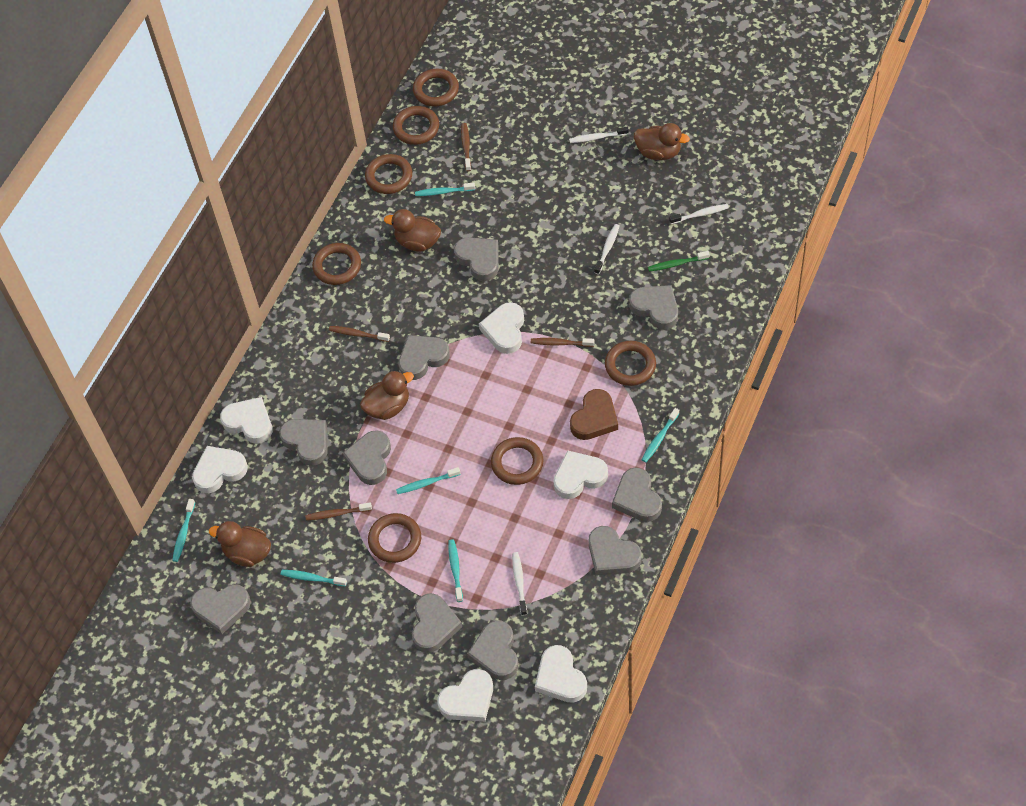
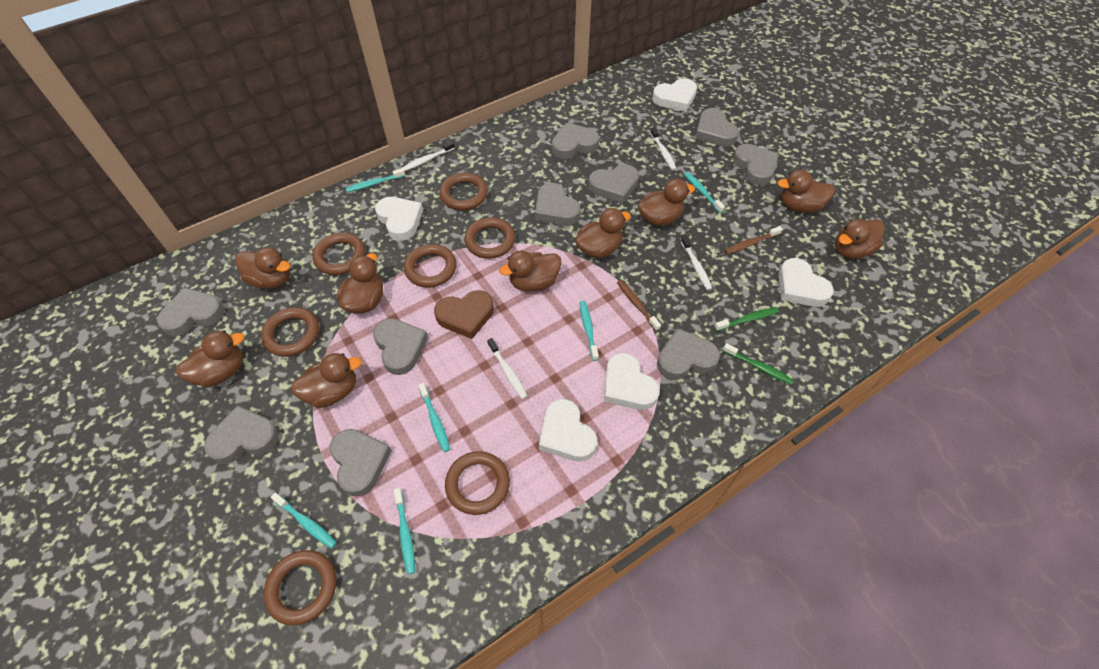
brown duck: 4 -> 9
brown toothbrush: 4 -> 2
green toothbrush: 1 -> 2
white heart: 6 -> 5

